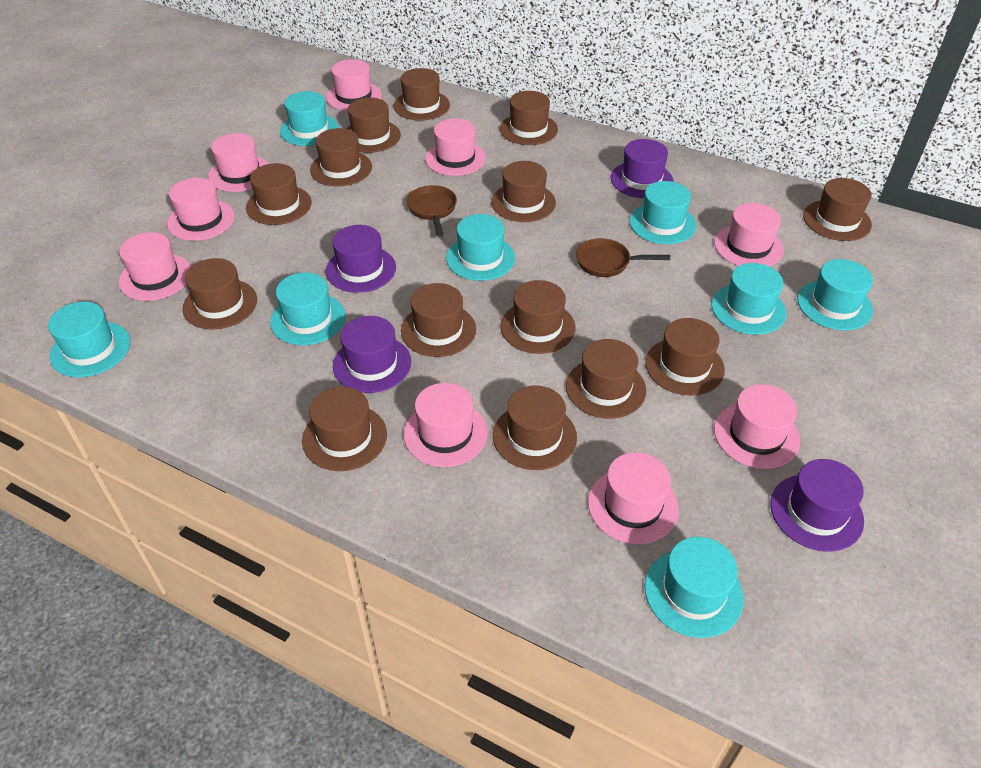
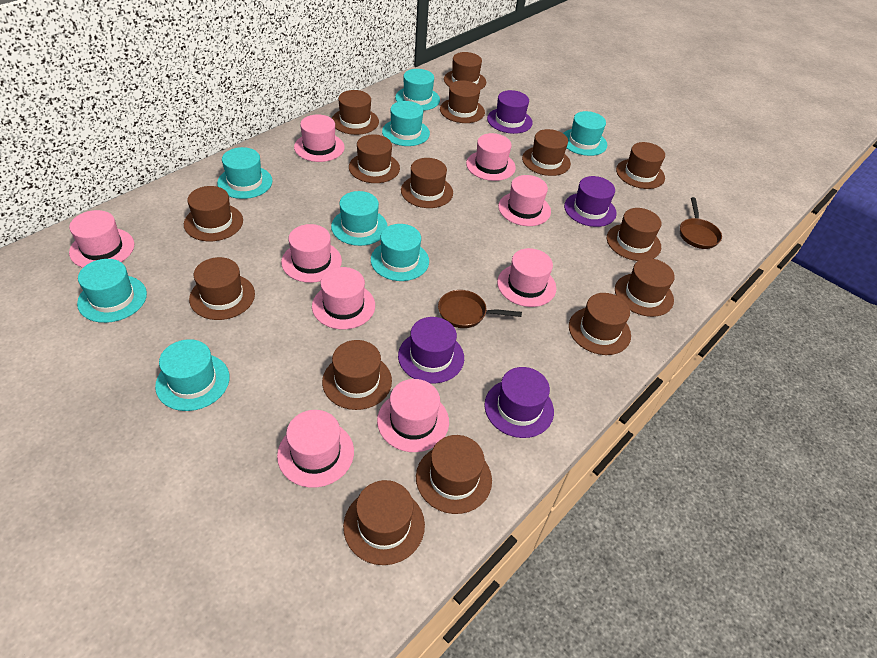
brown hat: 14 -> 15

